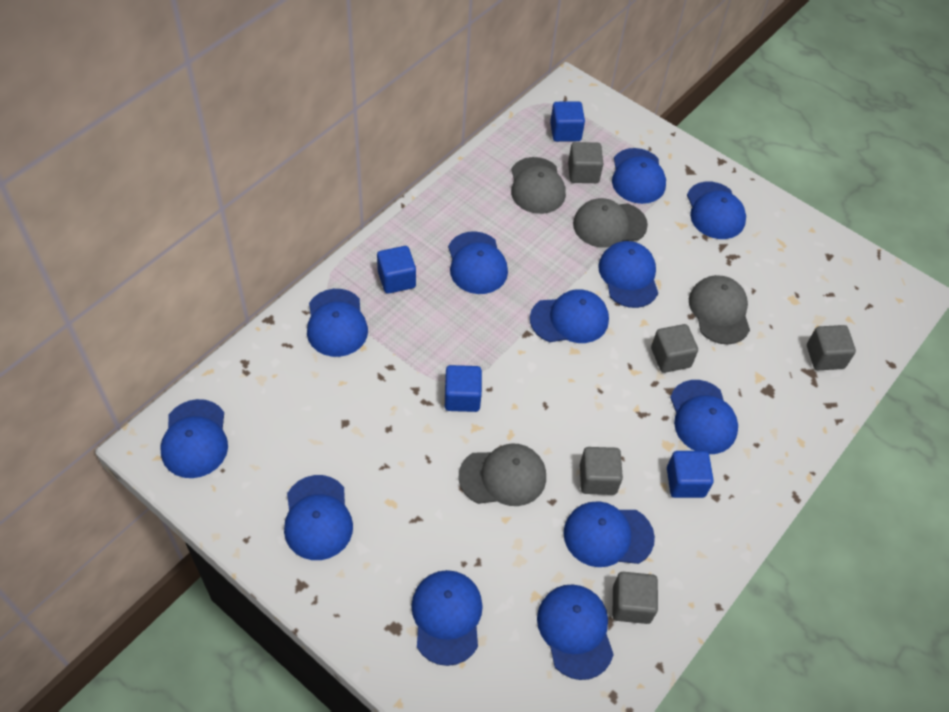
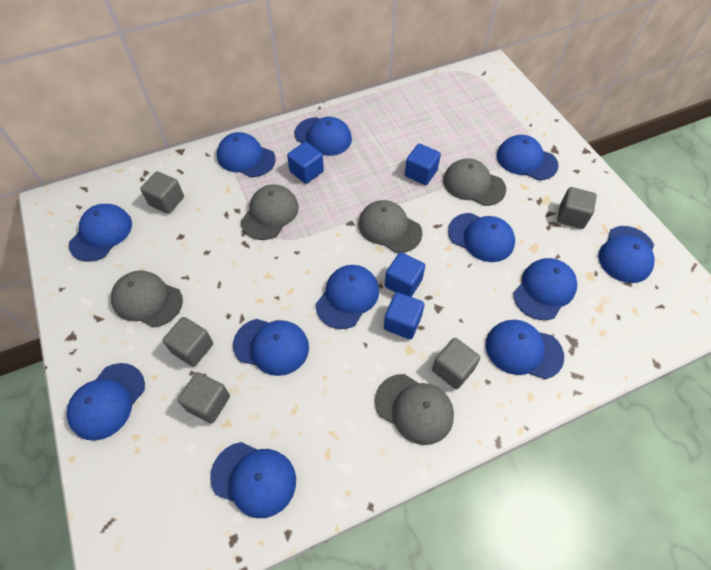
grey cap: 4 -> 5

